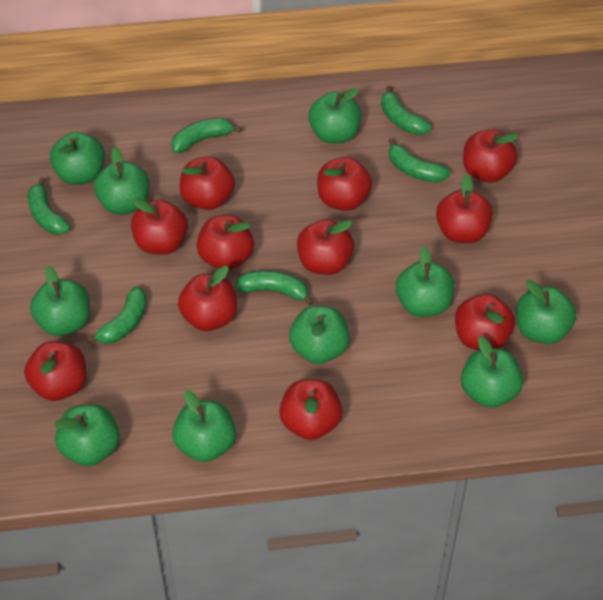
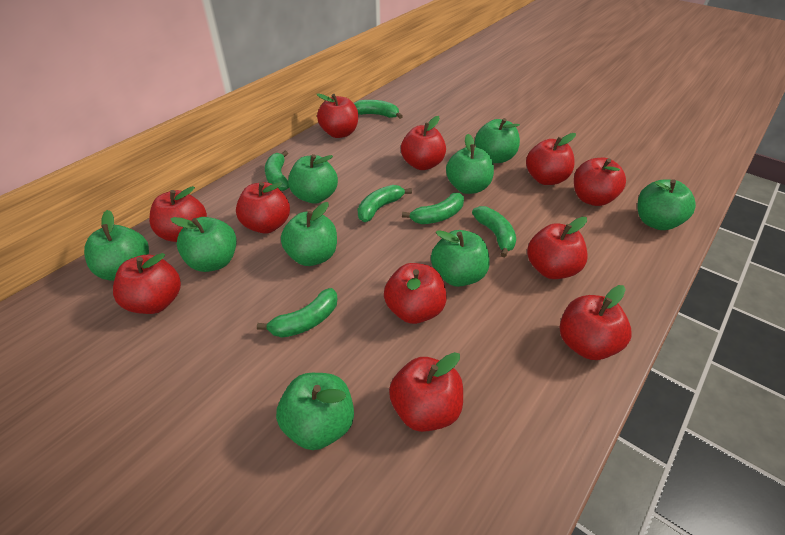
green apple: 10 -> 9

